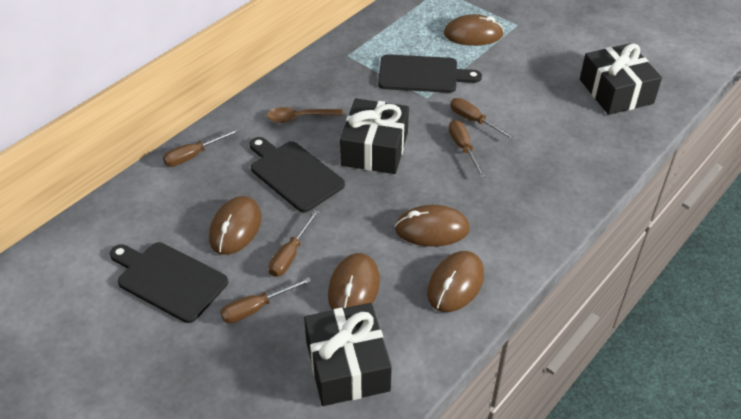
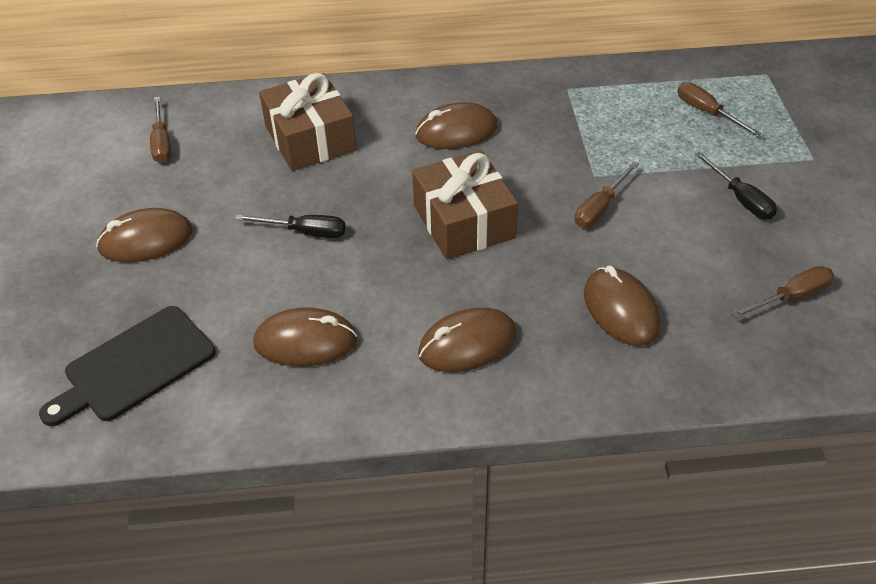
black cutting board: 3 -> 1
black gift: 3 -> 0
black screwdriver: 0 -> 2
brown gift: 0 -> 2
brown screwdriver: 5 -> 4
brown spoon: 1 -> 0

